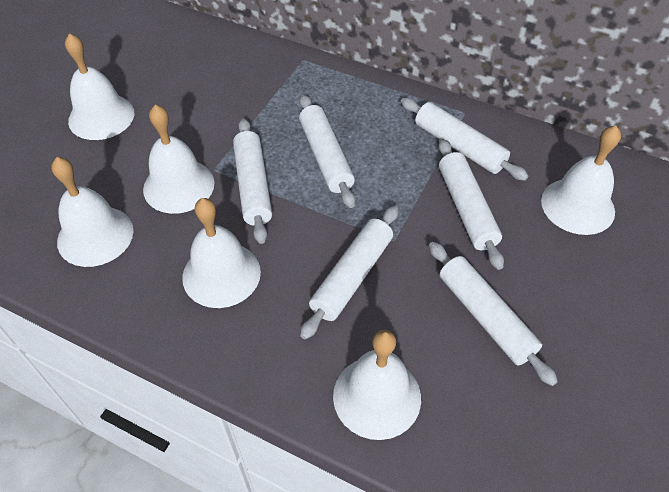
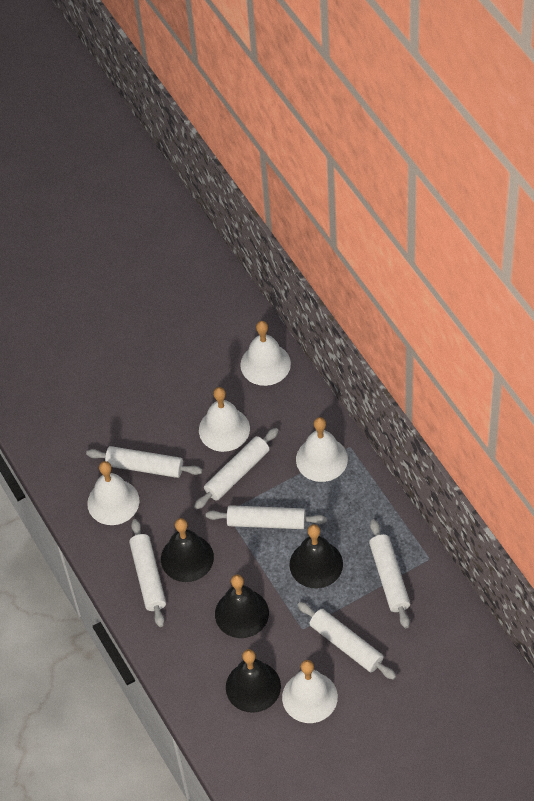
black bell: 0 -> 4
white bell: 6 -> 5

